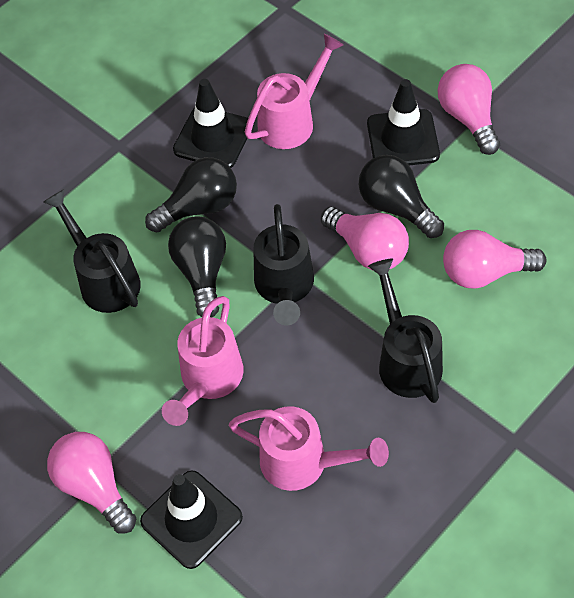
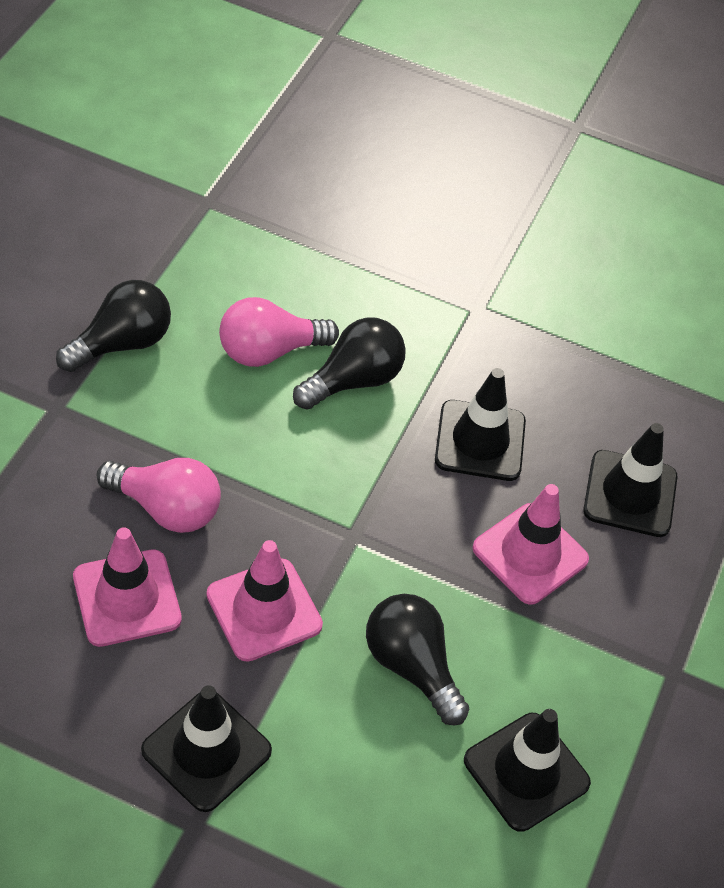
black traffic cone: 3 -> 4
black watering can: 3 -> 0
pink light bulb: 4 -> 2
pink traffic cone: 0 -> 3
pink watering can: 3 -> 0

